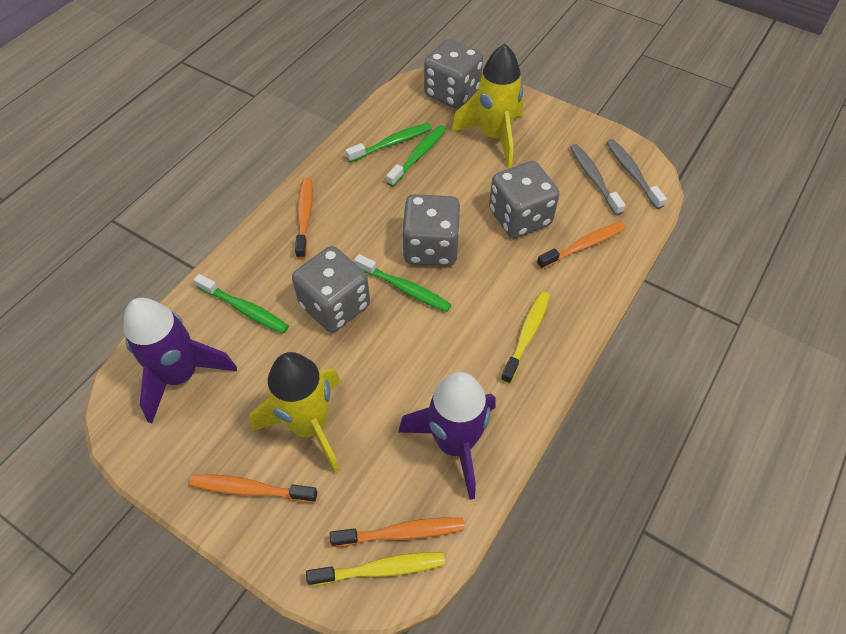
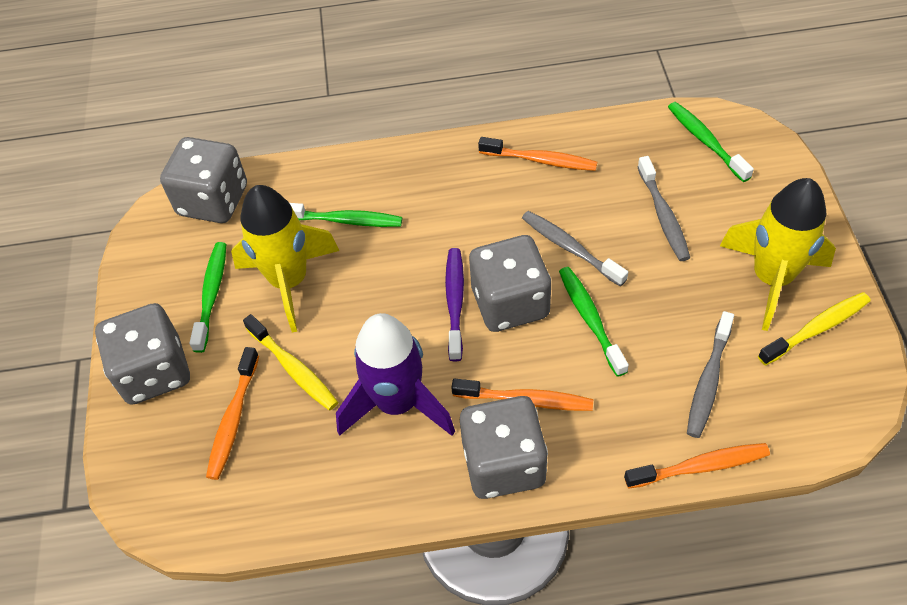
grey toothbrush: 2 -> 3
purple rocket: 2 -> 1
purple toothbrush: 0 -> 1

